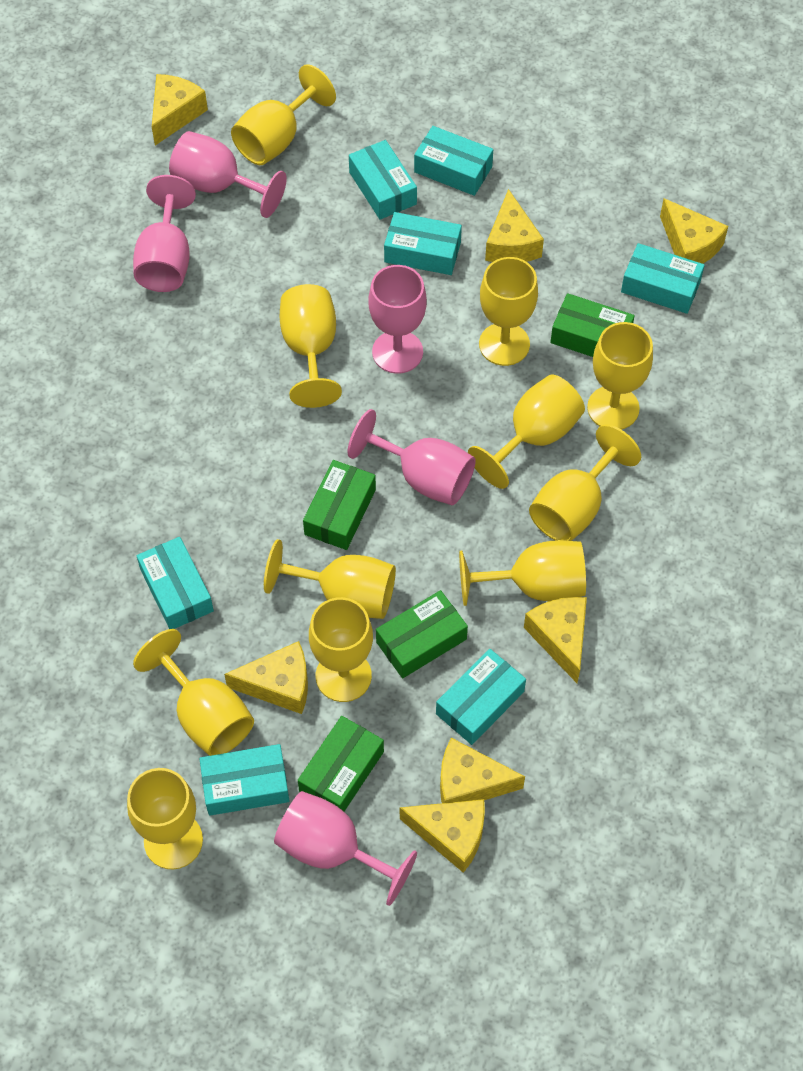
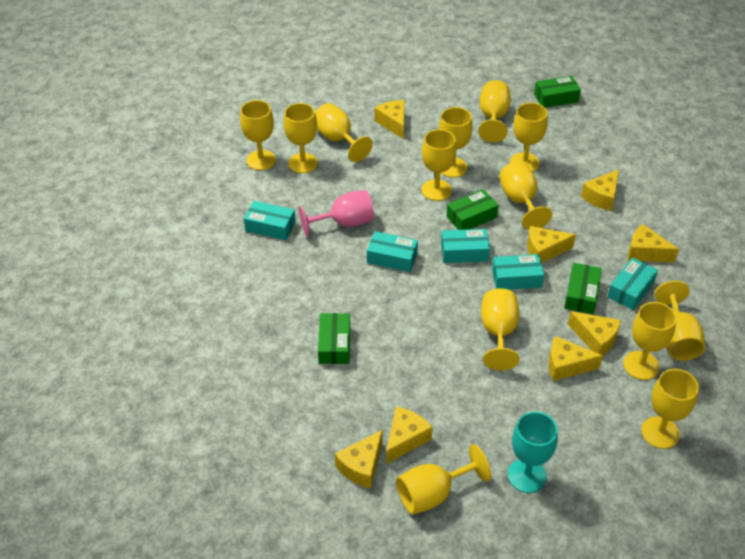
pink goblet: 5 -> 1
turquoise box: 7 -> 5
turquoise goblet: 0 -> 1
yellow cheese: 7 -> 8
yellow goblet: 11 -> 13

